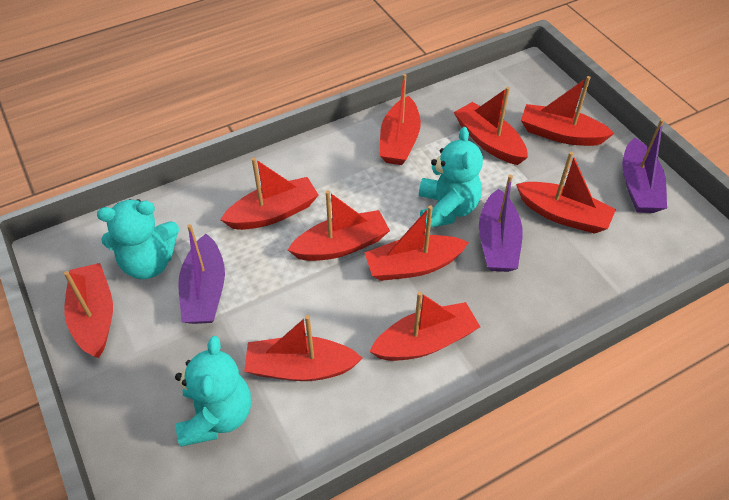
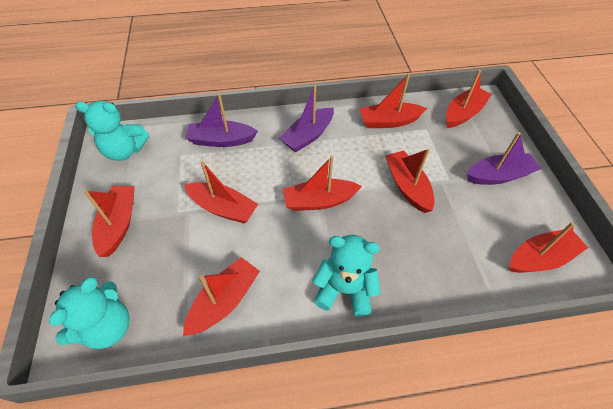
red boat: 10 -> 8

